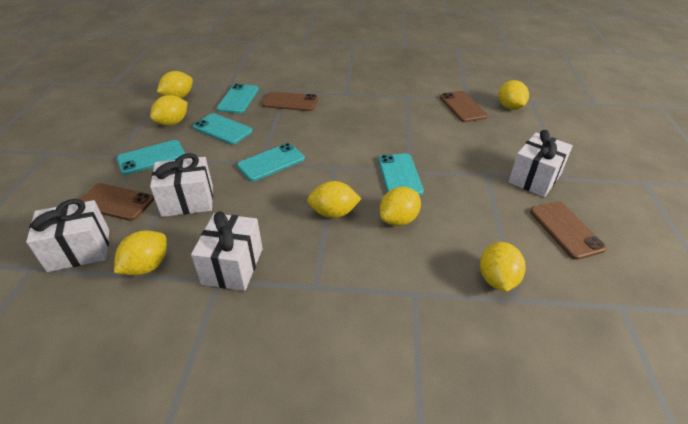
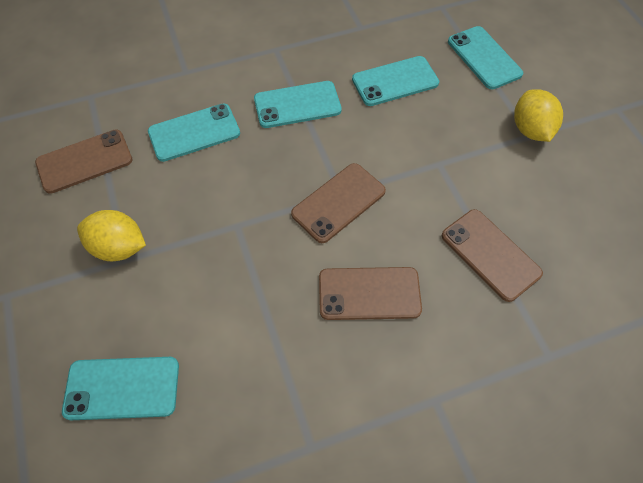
white gift: 4 -> 0
yellow lemon: 7 -> 2

